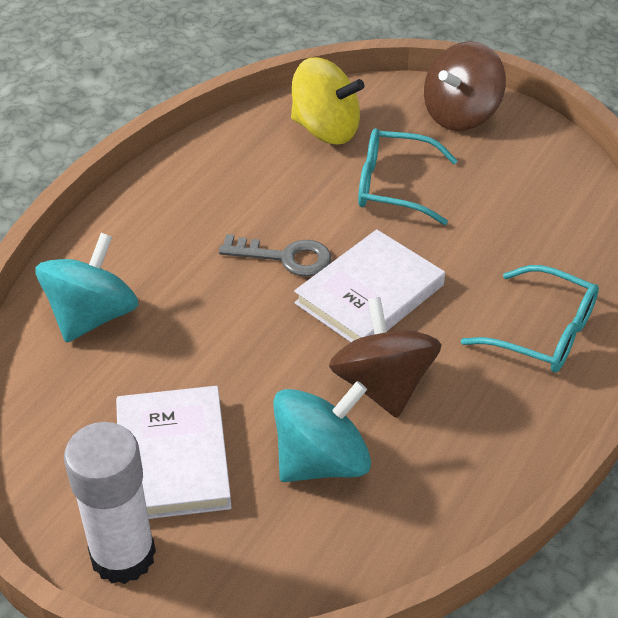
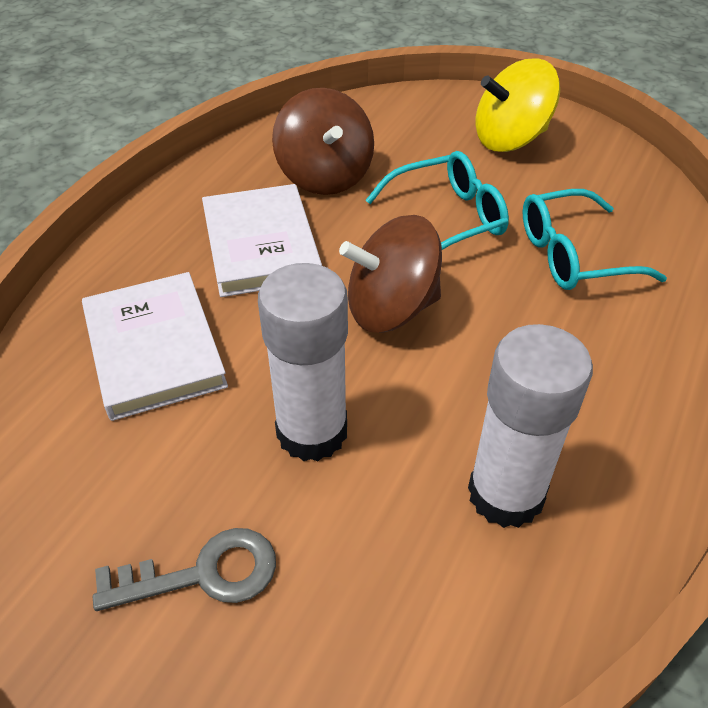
turquoise spinning top: 2 -> 0
white glue stick: 1 -> 2

